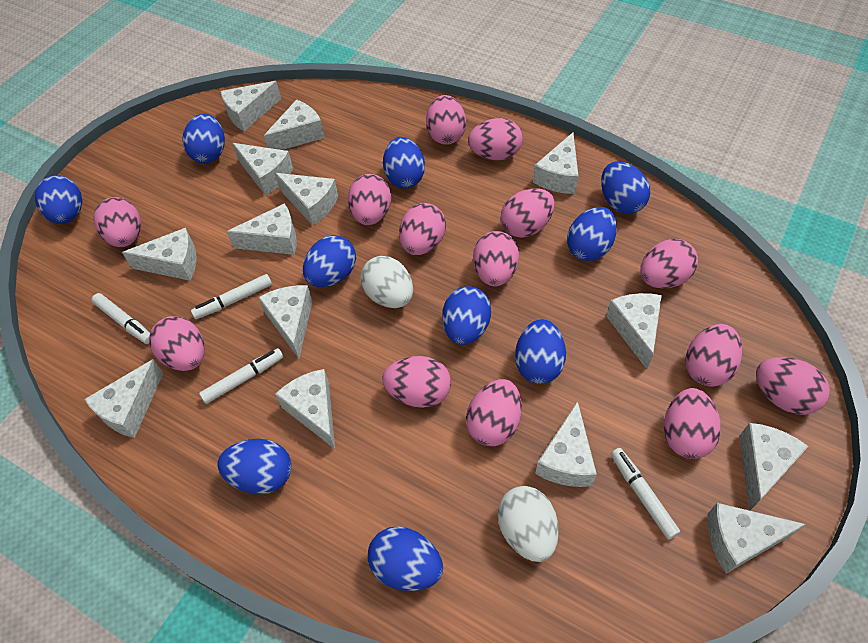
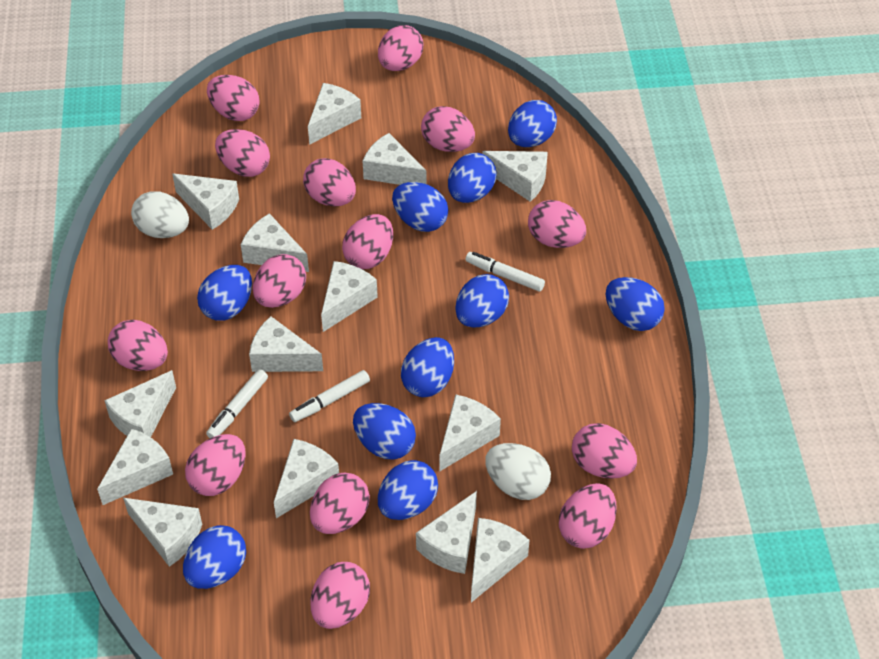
white marker: 4 -> 3

